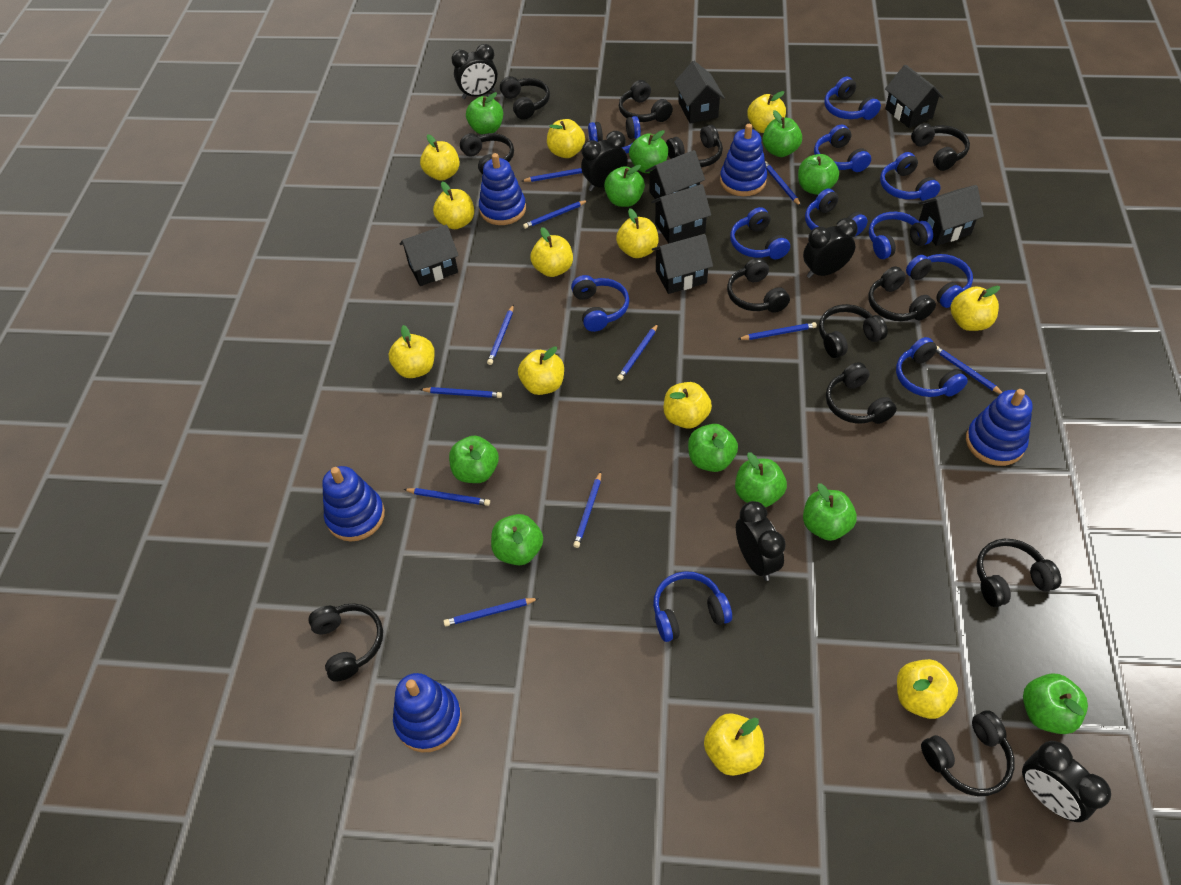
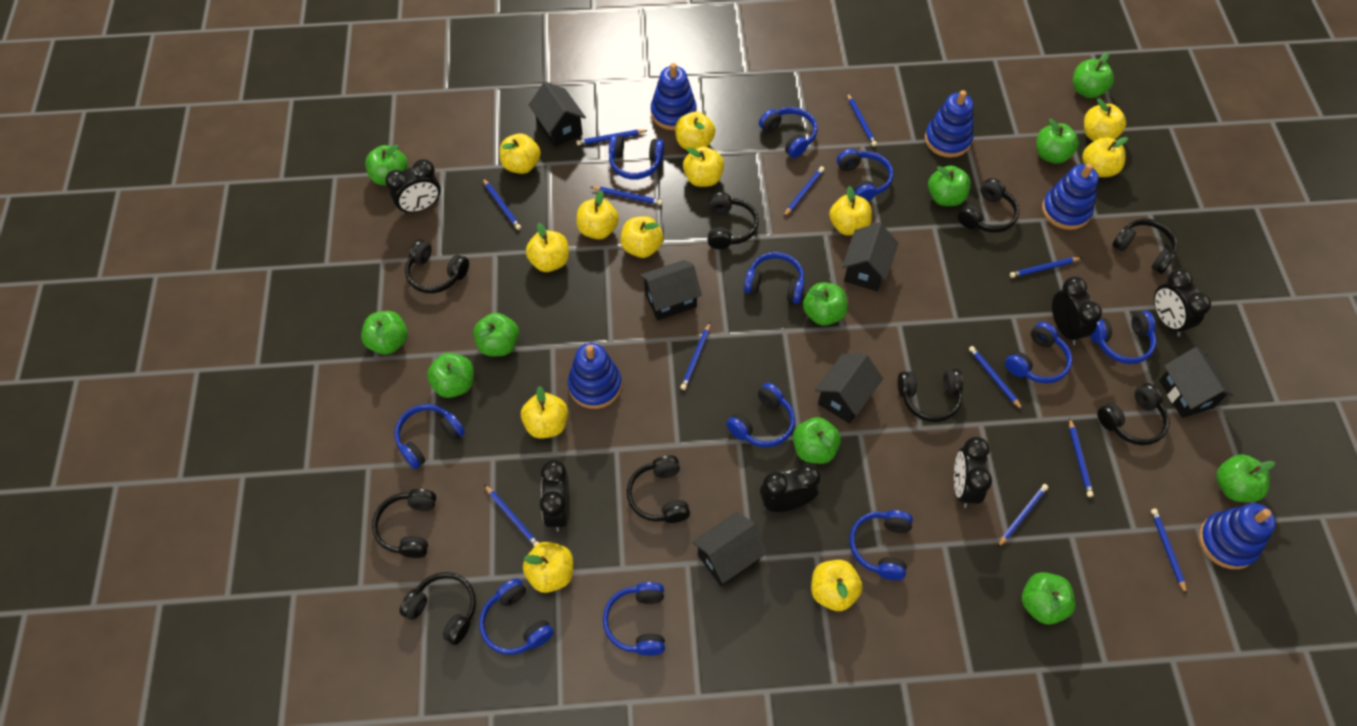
black clock: 5 -> 6
black headphones: 12 -> 9
black house: 7 -> 6
blue pencil: 11 -> 12

